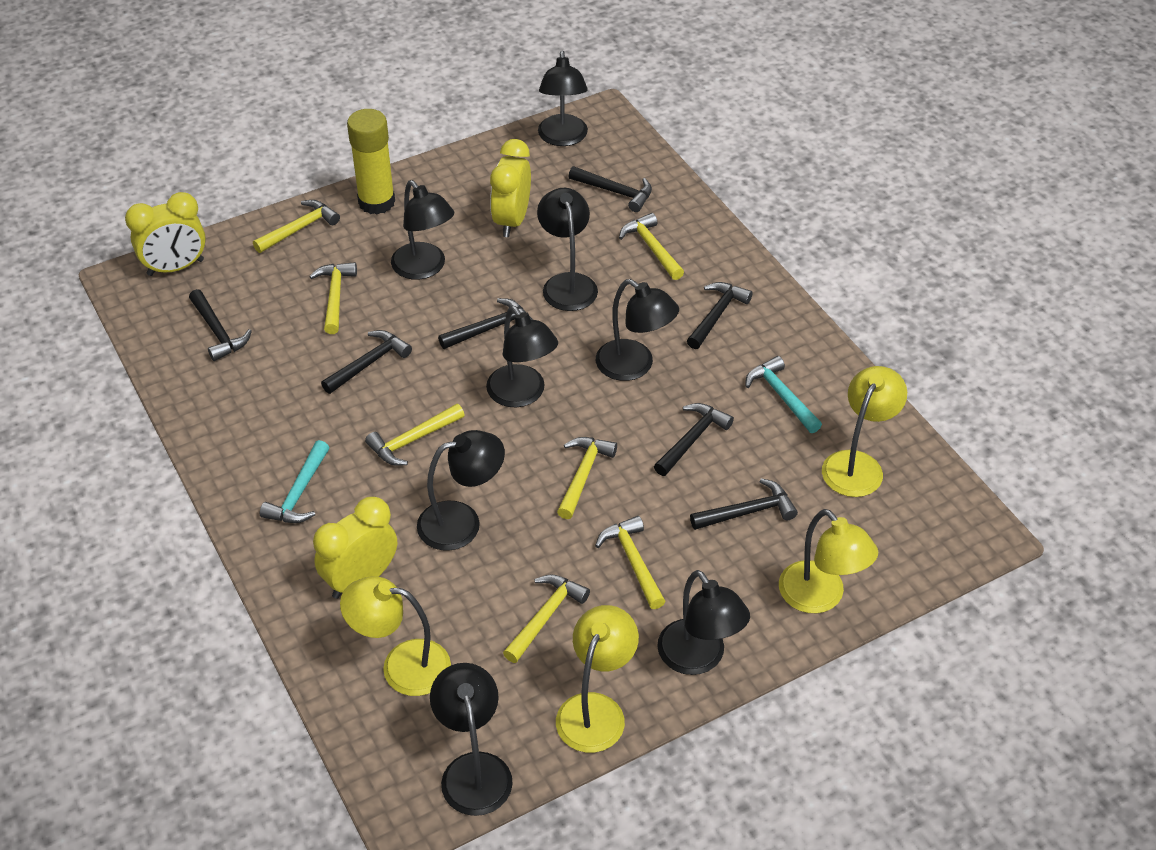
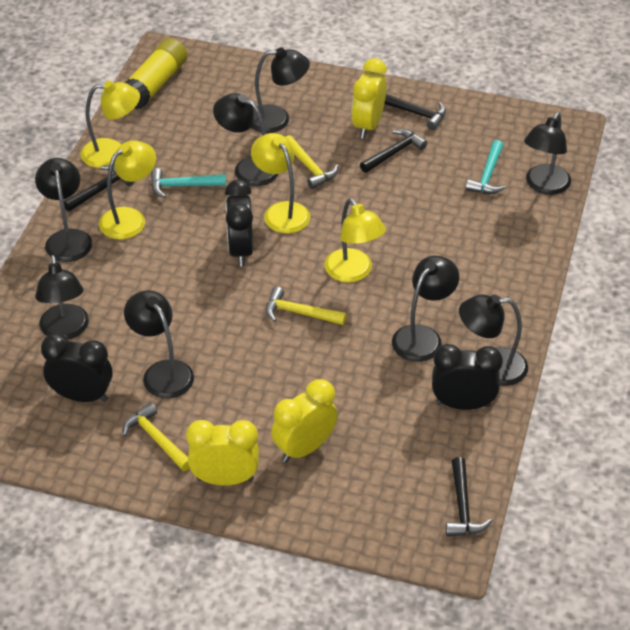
black clock: 0 -> 3
black hammer: 7 -> 4
yellow hammer: 7 -> 3

